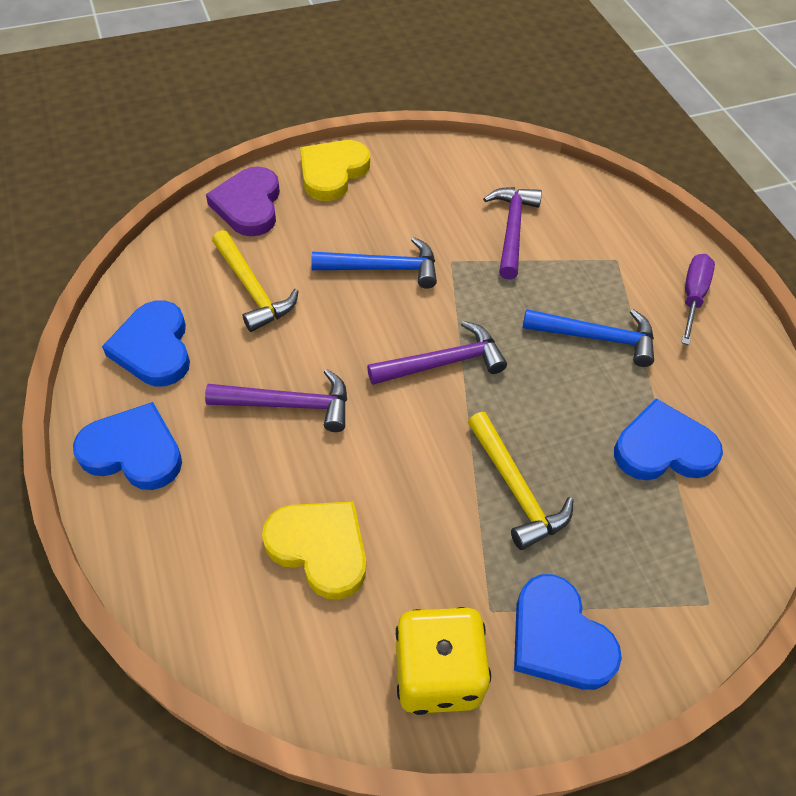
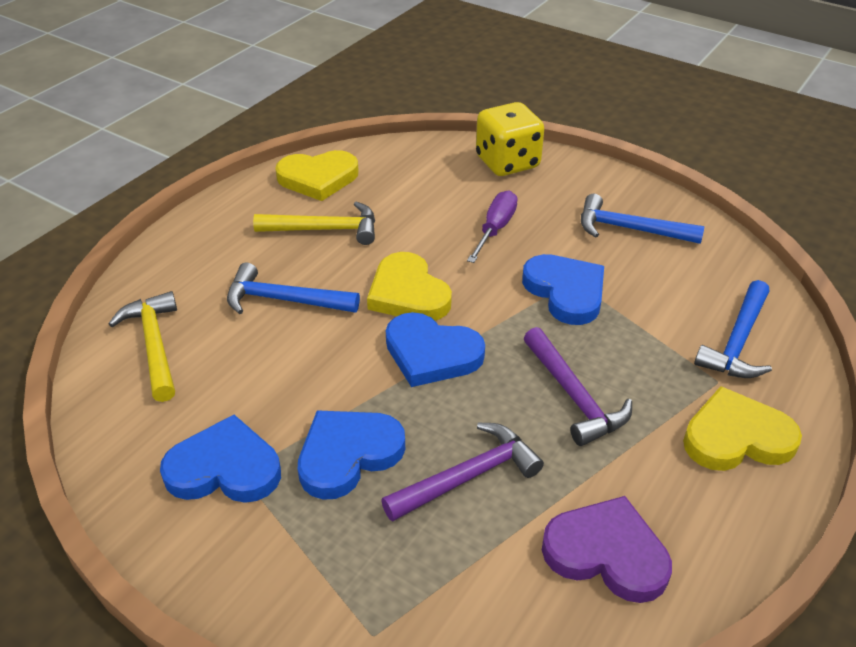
blue hammer: 2 -> 3
purple hammer: 3 -> 2
yellow heart: 2 -> 3

